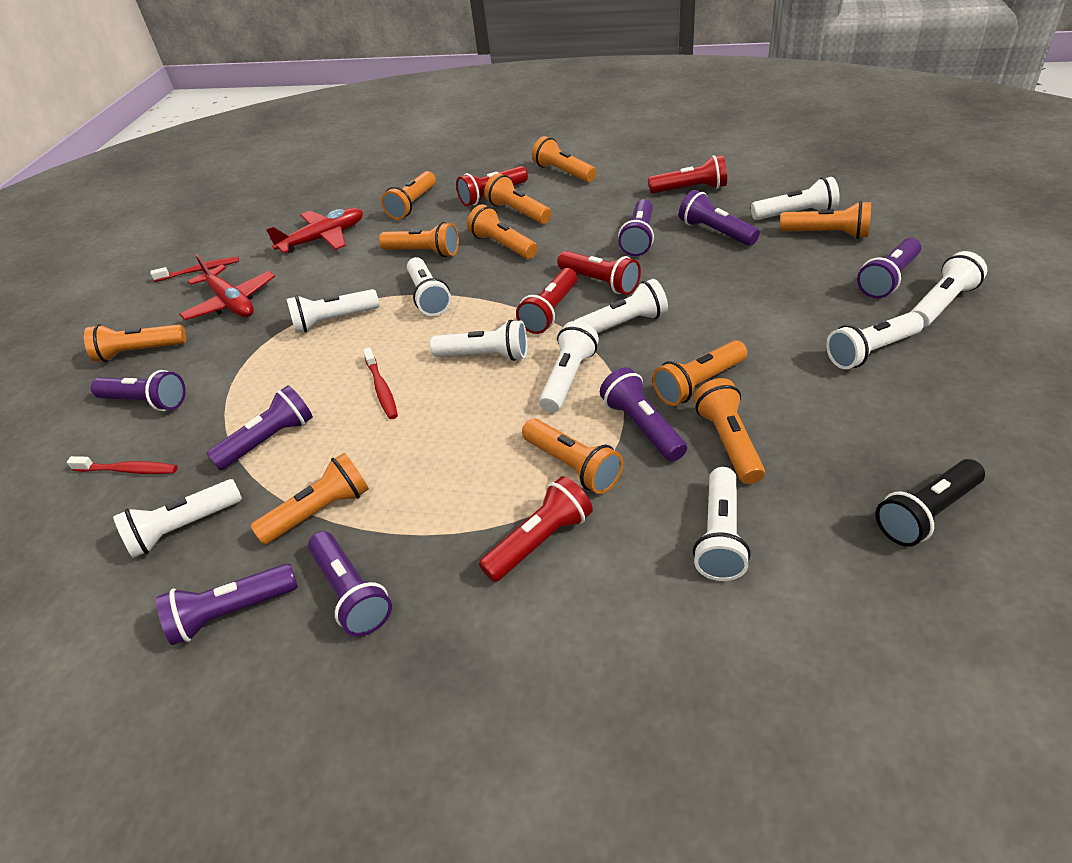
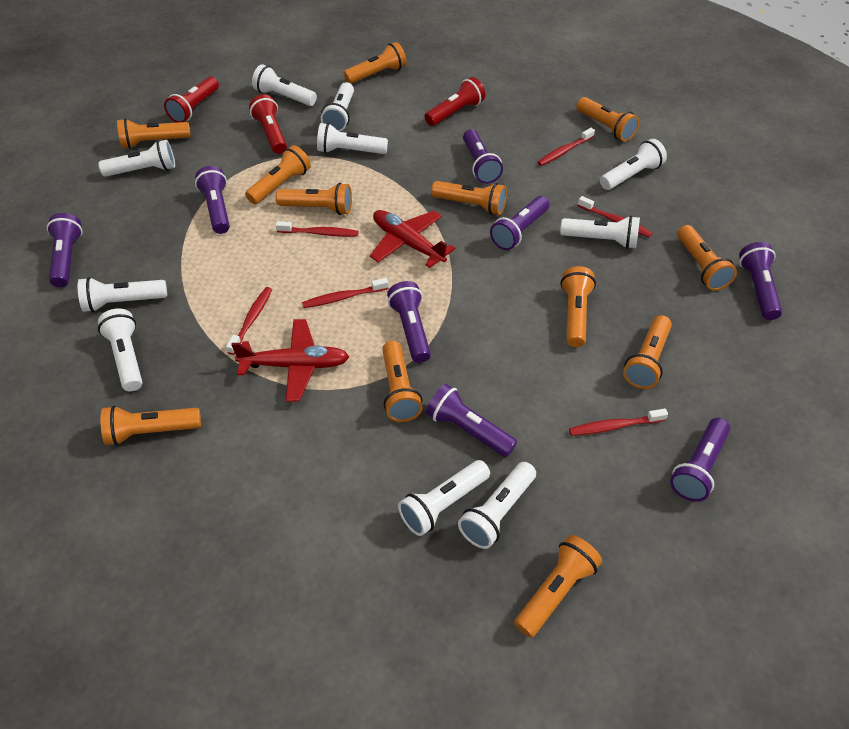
black flashlight: 1 -> 0
orange flashlight: 11 -> 12
red flashlight: 5 -> 3
red toothbrush: 3 -> 6

